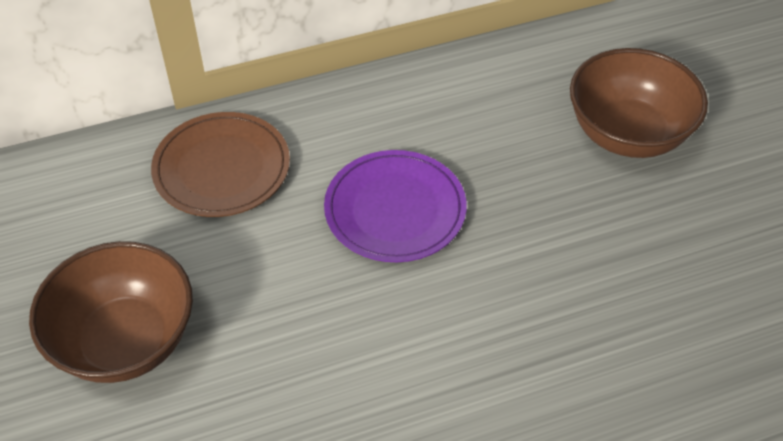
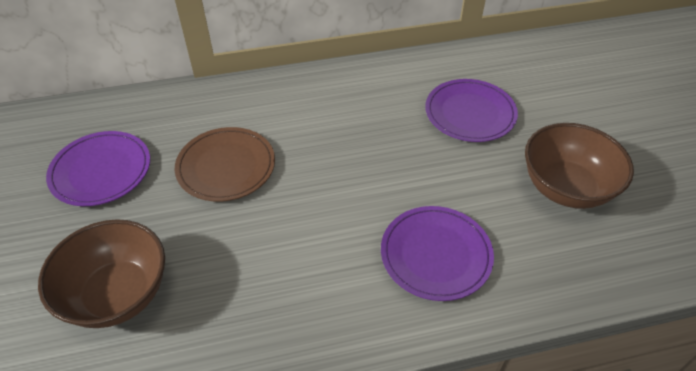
purple plate: 1 -> 3

